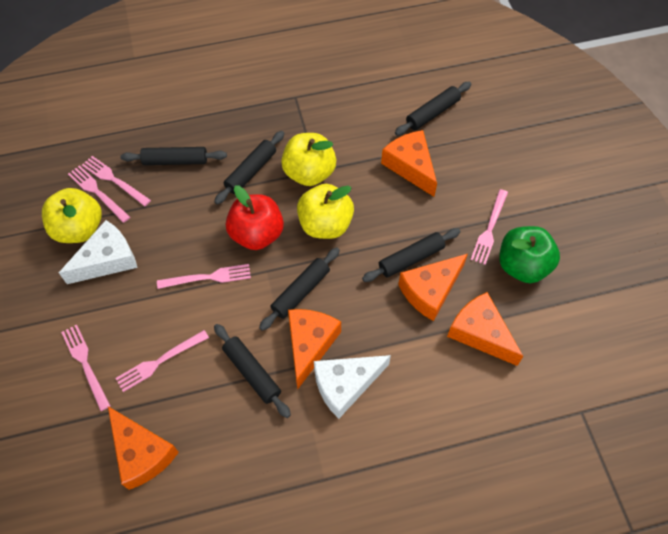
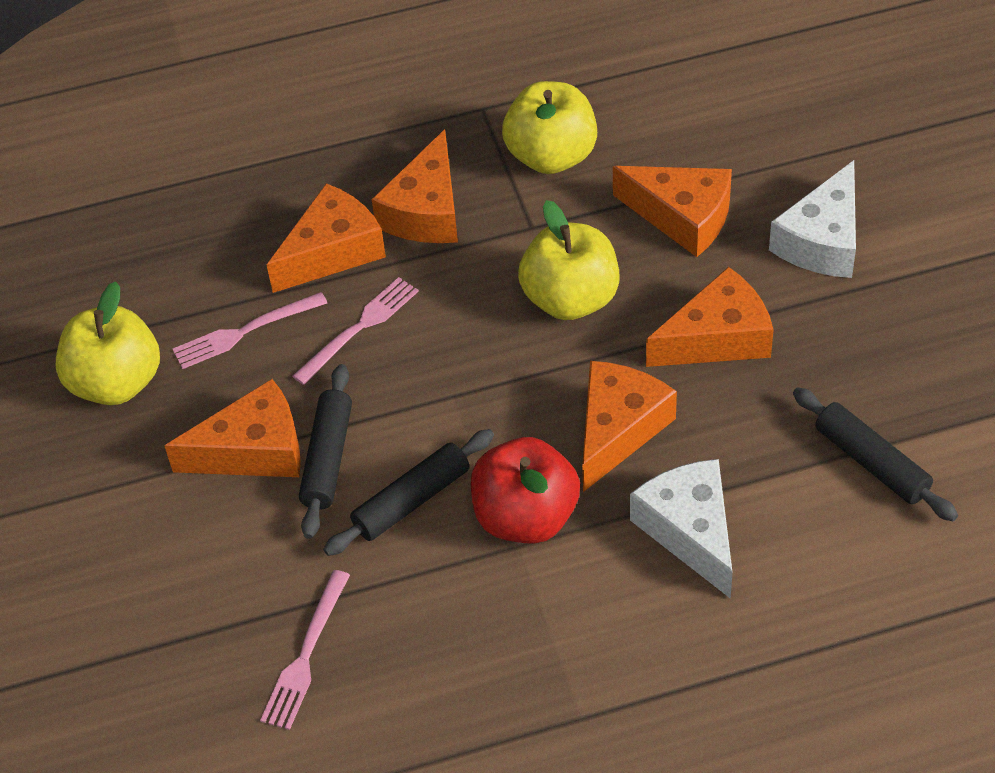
black rolling pin: 6 -> 3
green apple: 1 -> 0
orange cheese: 5 -> 6
pink fork: 6 -> 3

